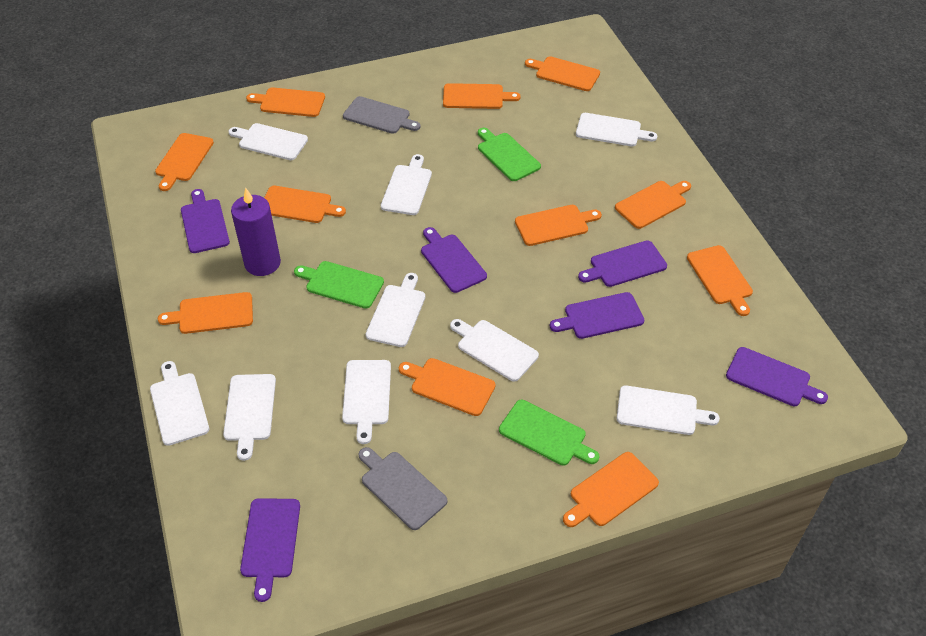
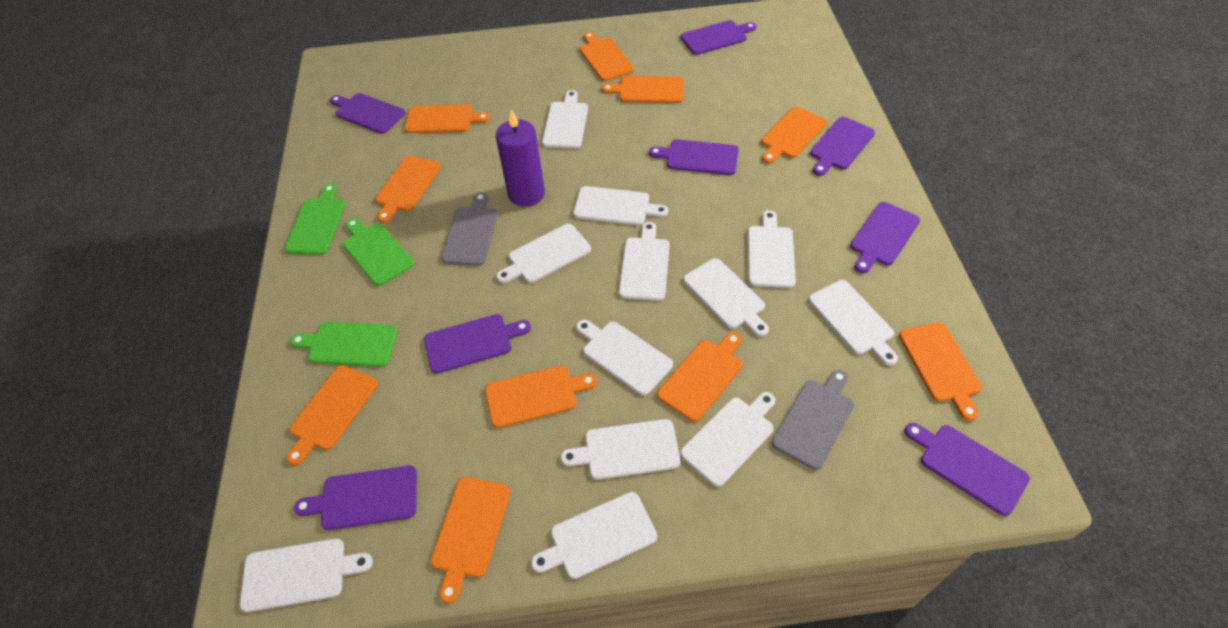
orange cutting board: 11 -> 10
purple cutting board: 6 -> 8
white cutting board: 9 -> 12

